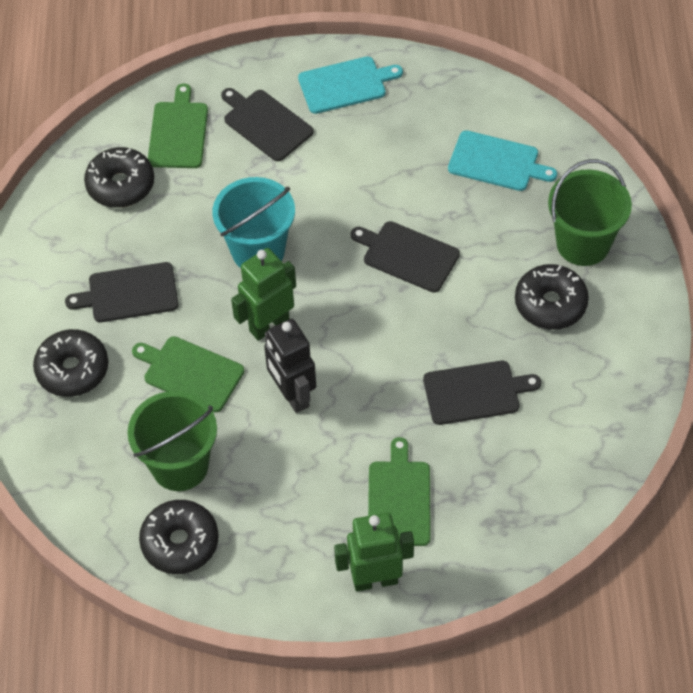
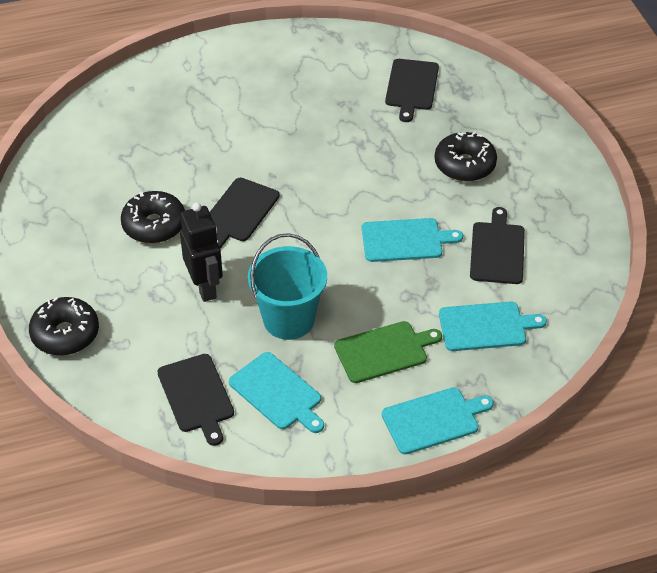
black donut: 4 -> 3
green bucket: 2 -> 0
green cutting board: 3 -> 1
green robot: 2 -> 0
turquoise cutting board: 2 -> 4

